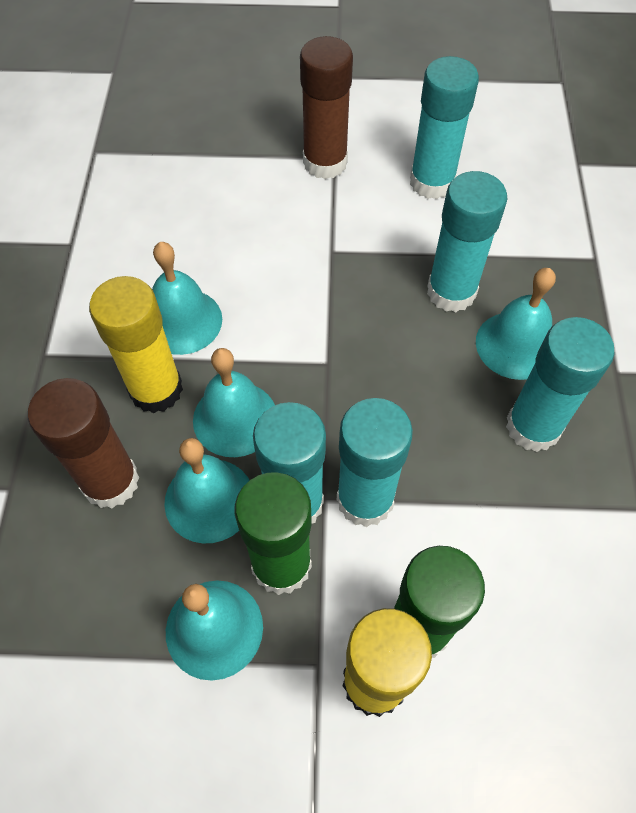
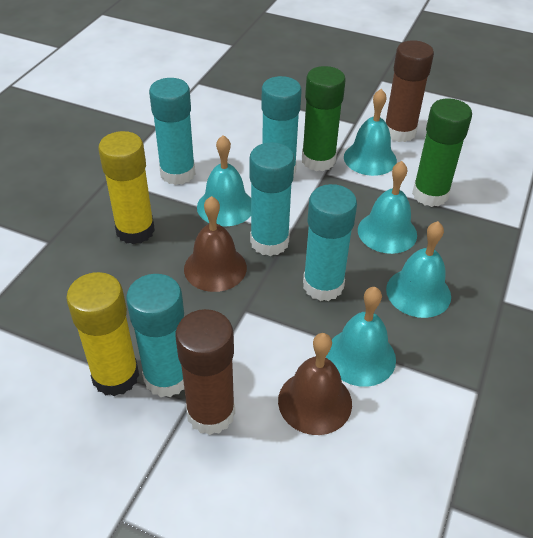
brown bell: 0 -> 2

